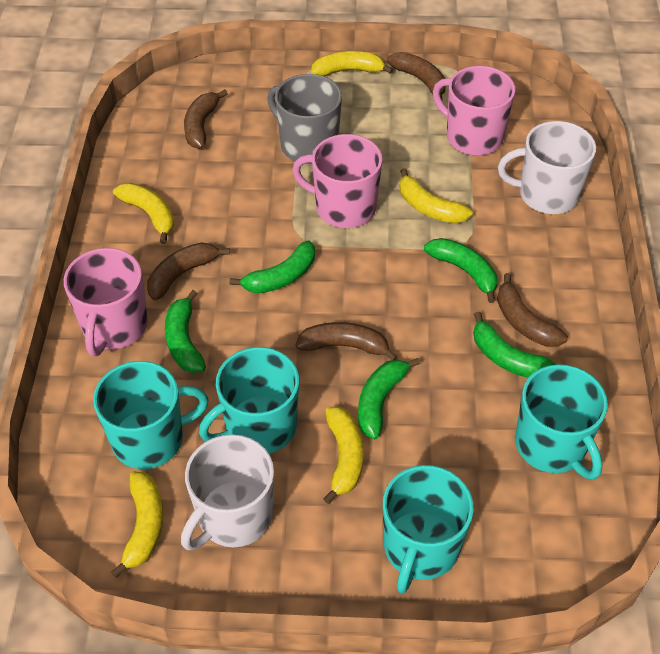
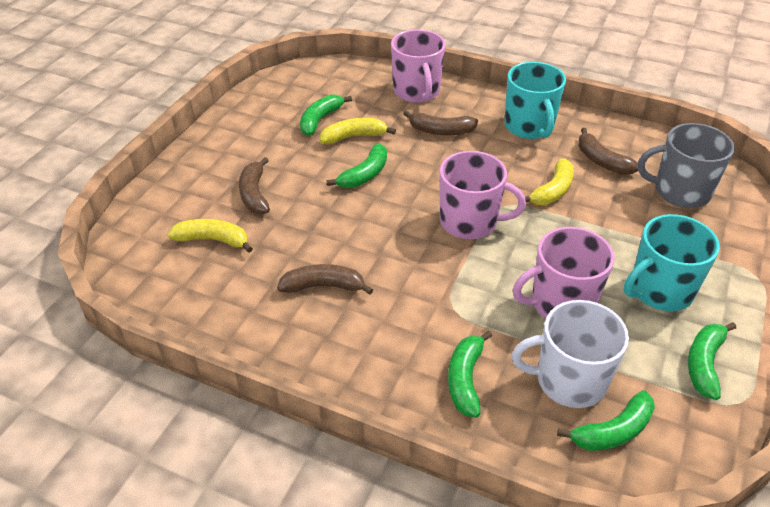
brown banana: 5 -> 4
turquoise mug: 4 -> 2
white mug: 2 -> 1
yellow banana: 5 -> 3

